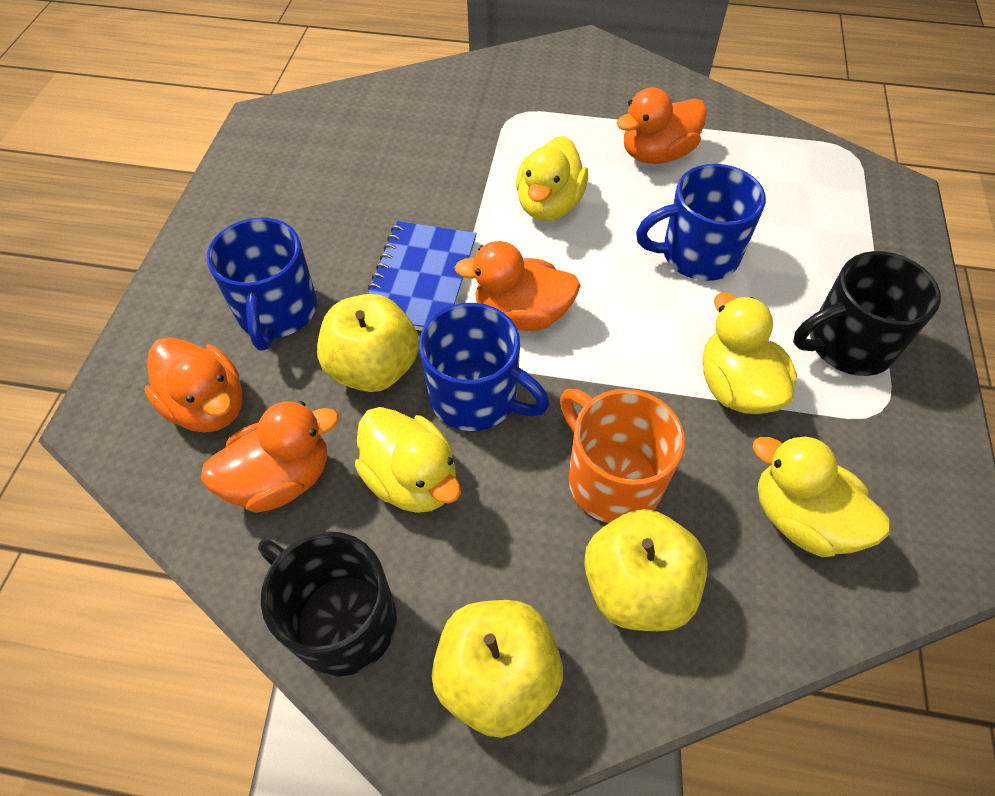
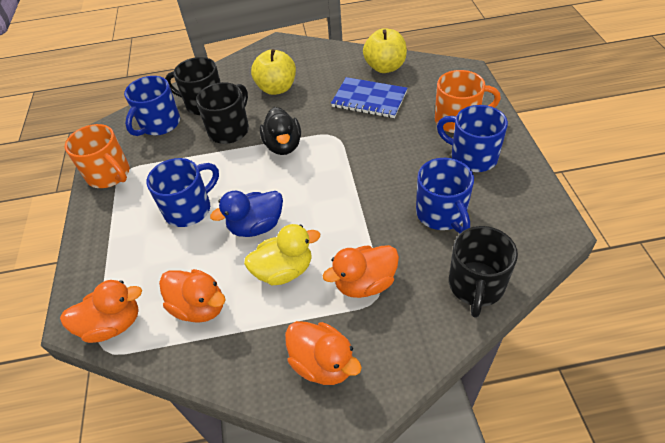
black duck: 0 -> 1
black mug: 2 -> 3
blue duck: 0 -> 1
blue mug: 3 -> 4
orange mug: 1 -> 2
yellow apple: 3 -> 2
yellow duck: 4 -> 1

